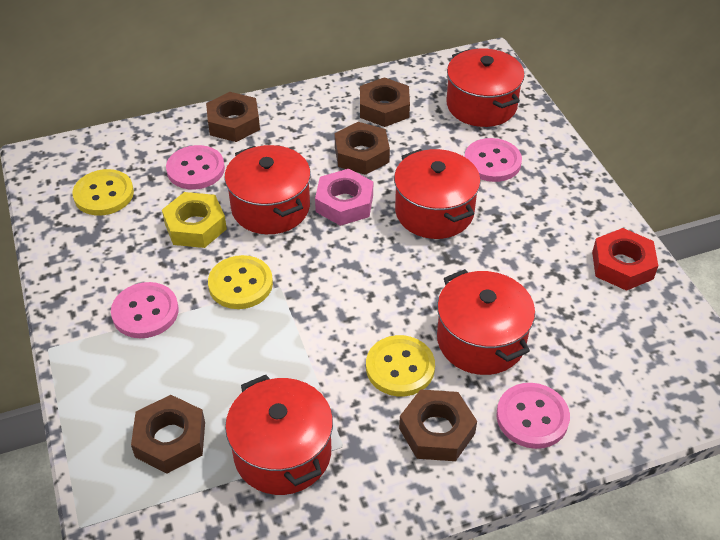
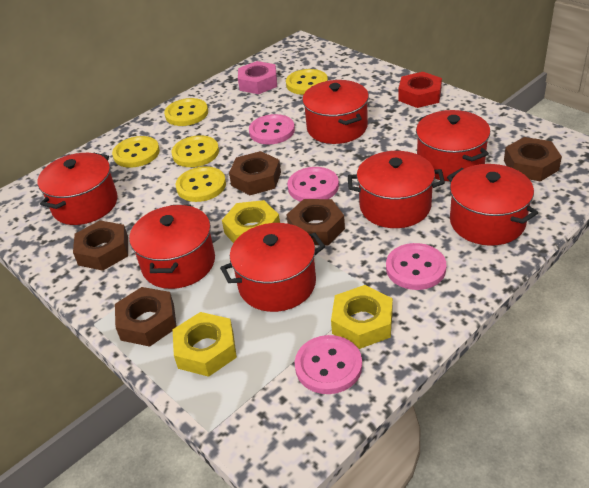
red pot: 5 -> 7
yellow button: 3 -> 5
yellow nut: 1 -> 3

